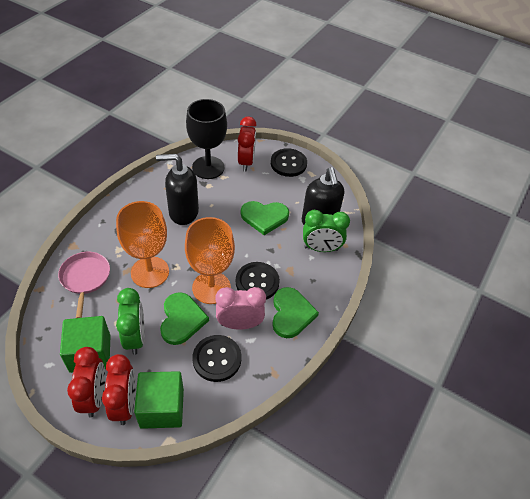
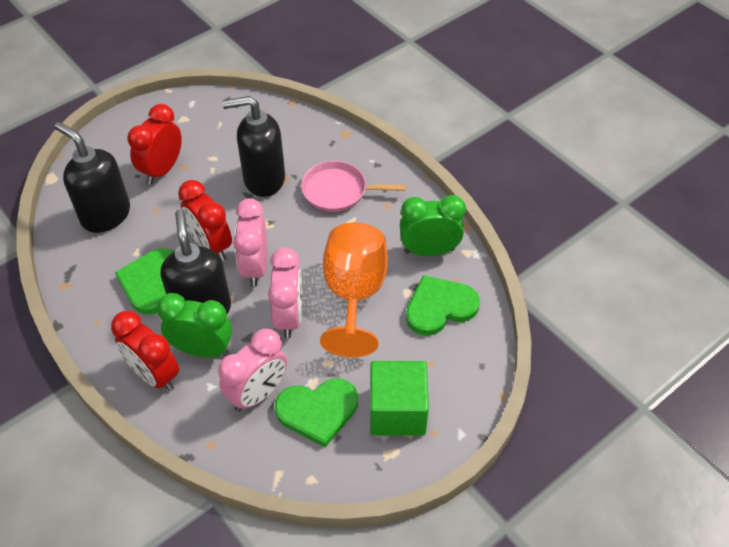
black button: 3 -> 0
black goblet: 1 -> 0
black soap dispenser: 2 -> 3
green cube: 2 -> 1
orange goblet: 2 -> 1
pink clock: 1 -> 3

